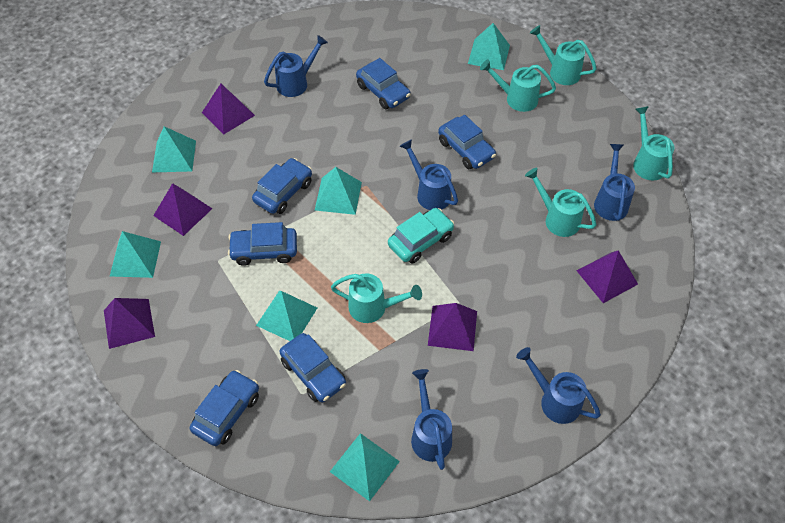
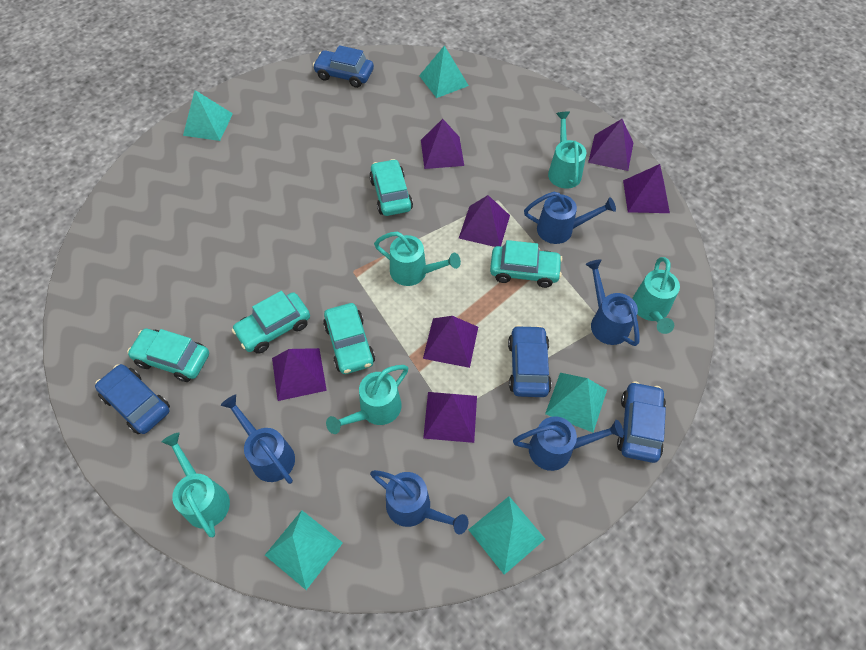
blue car: 6 -> 4
purple pyramid: 5 -> 7
turquoise car: 1 -> 5
turquoise pyramid: 6 -> 5

